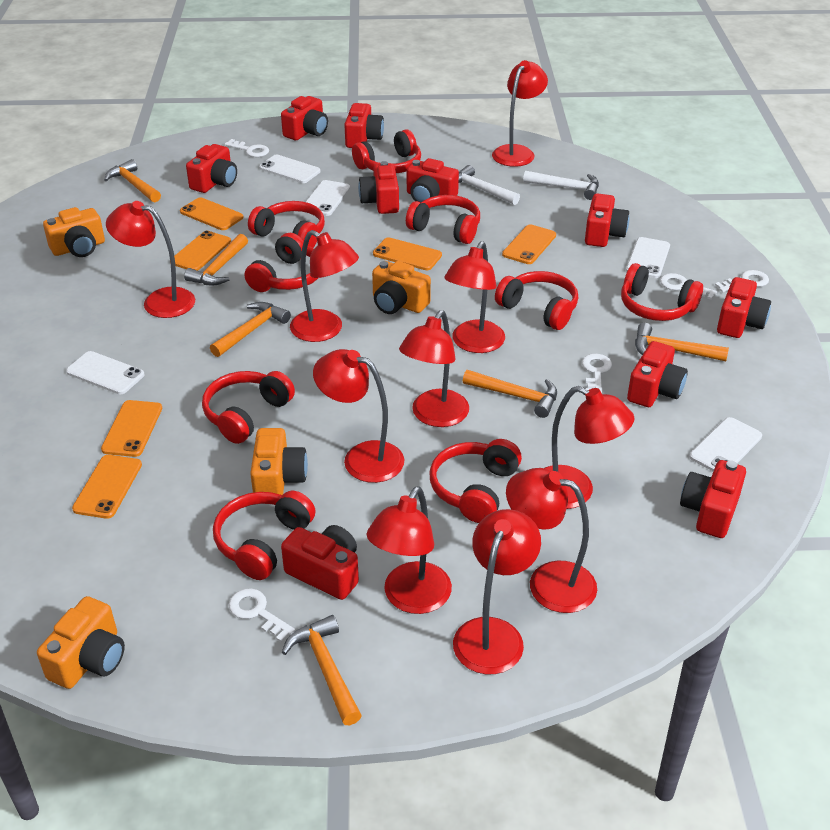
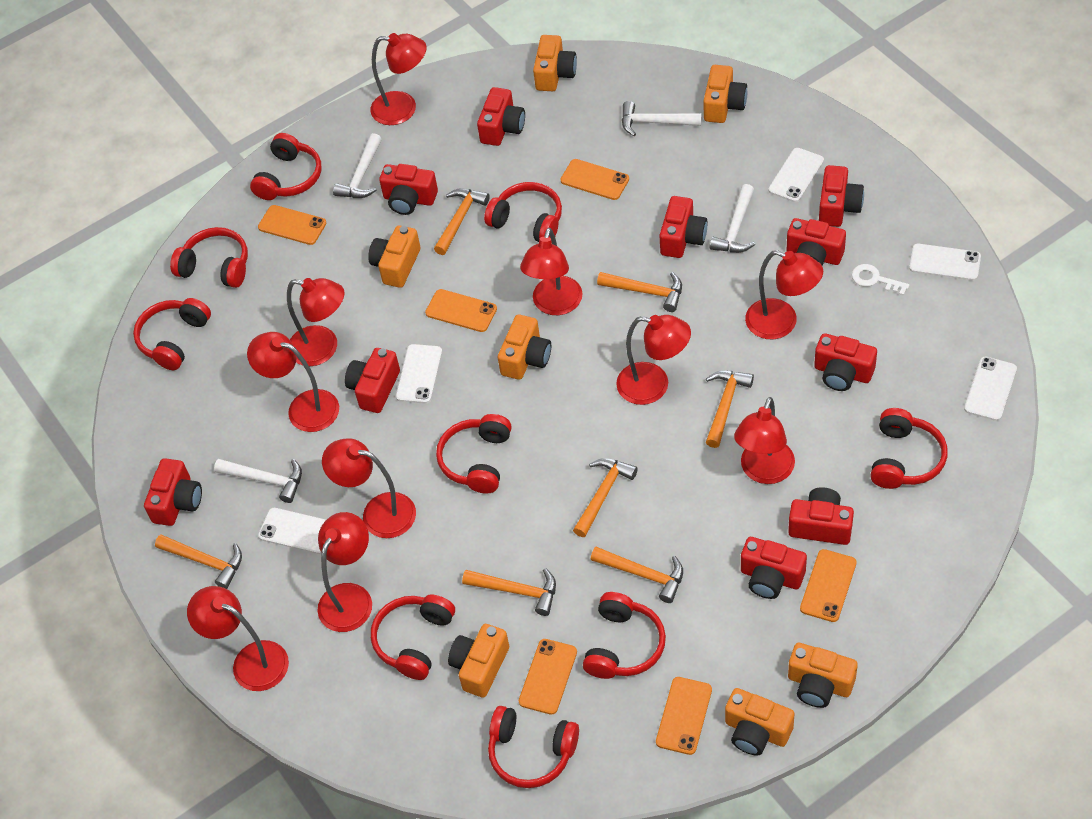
orange camera: 4 -> 7
orange hammer: 6 -> 7
white hammer: 2 -> 4
white key: 5 -> 1

